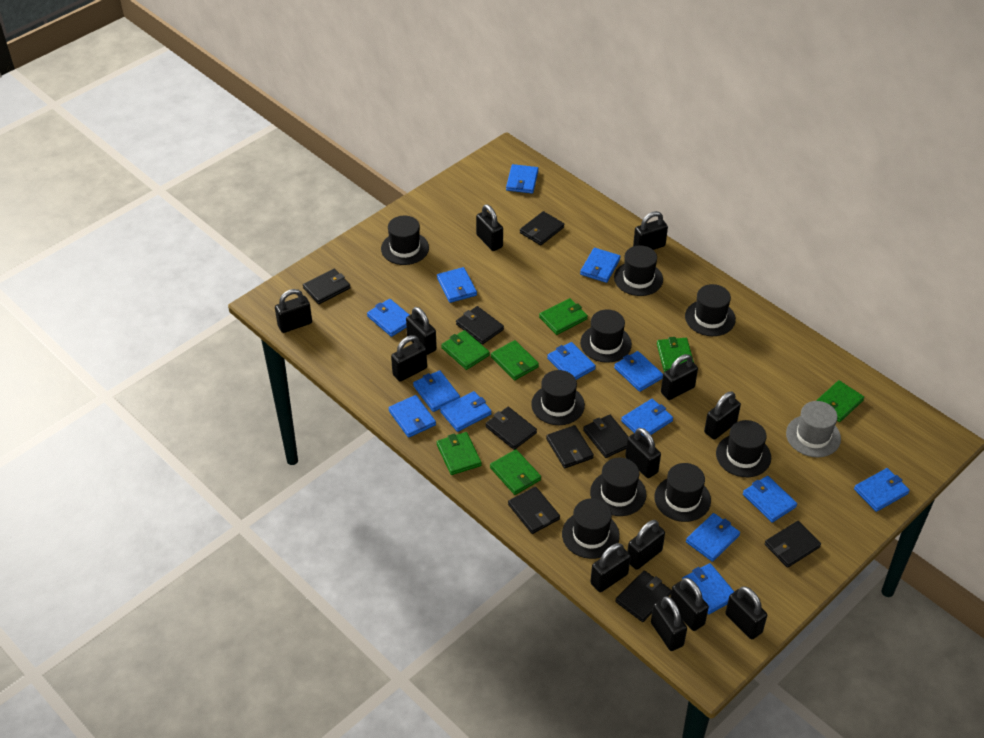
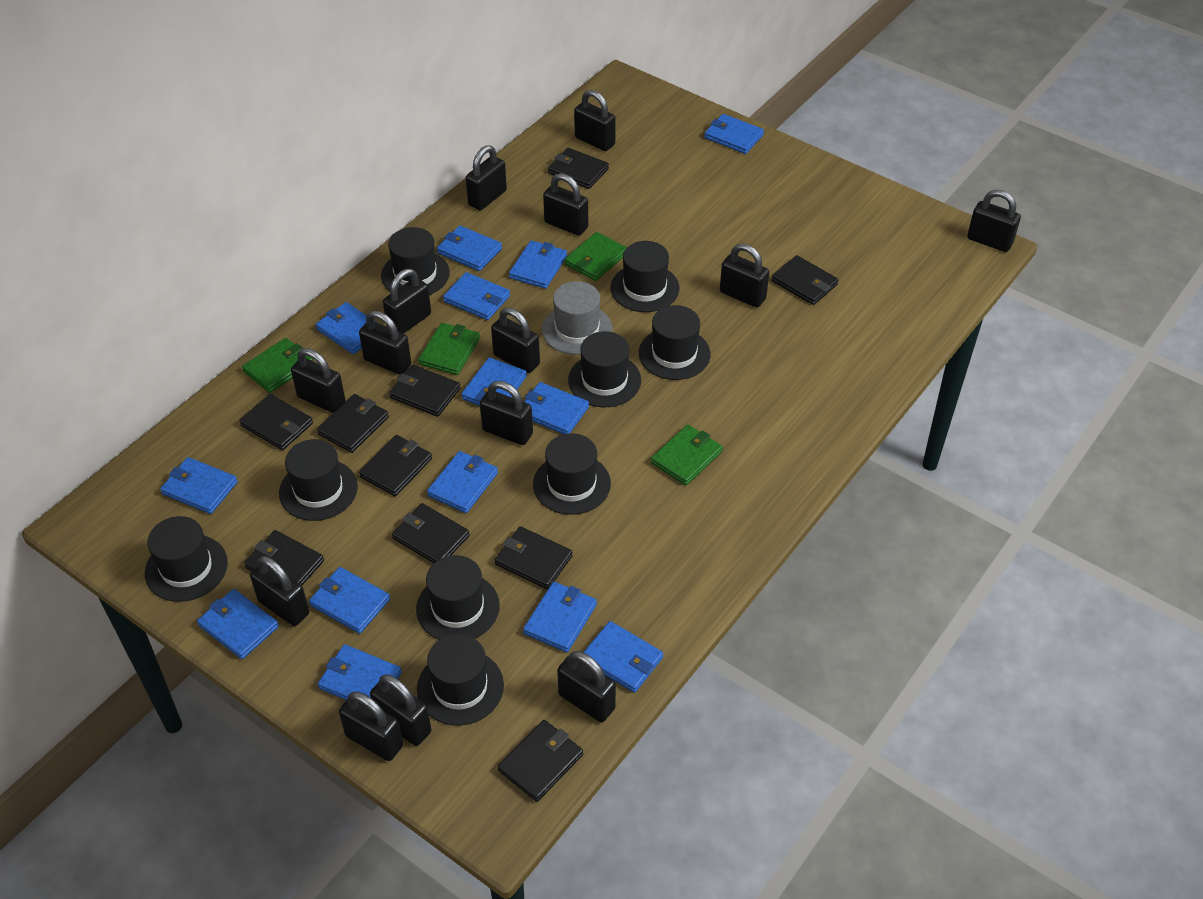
black padlock: 13 -> 14
black wallet: 9 -> 10
green wallet: 7 -> 4

